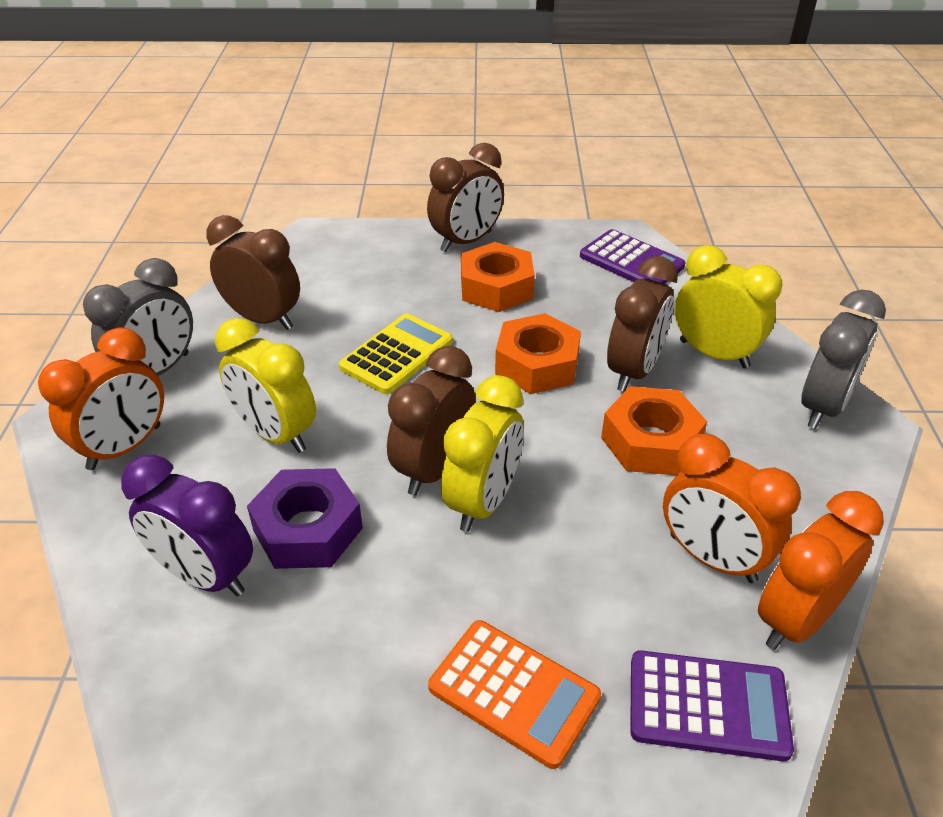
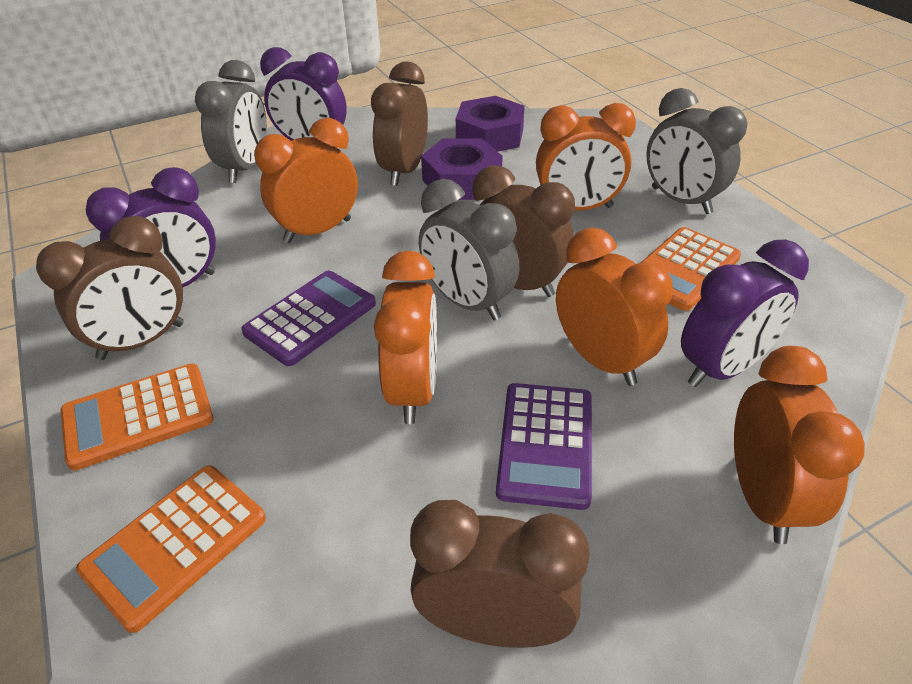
grey clock: 2 -> 3
orange calculator: 1 -> 3
orange clock: 3 -> 5
orange nut: 3 -> 0
purple clock: 1 -> 3
purple nut: 1 -> 2
yellow calculator: 1 -> 0
yellow clock: 3 -> 0

